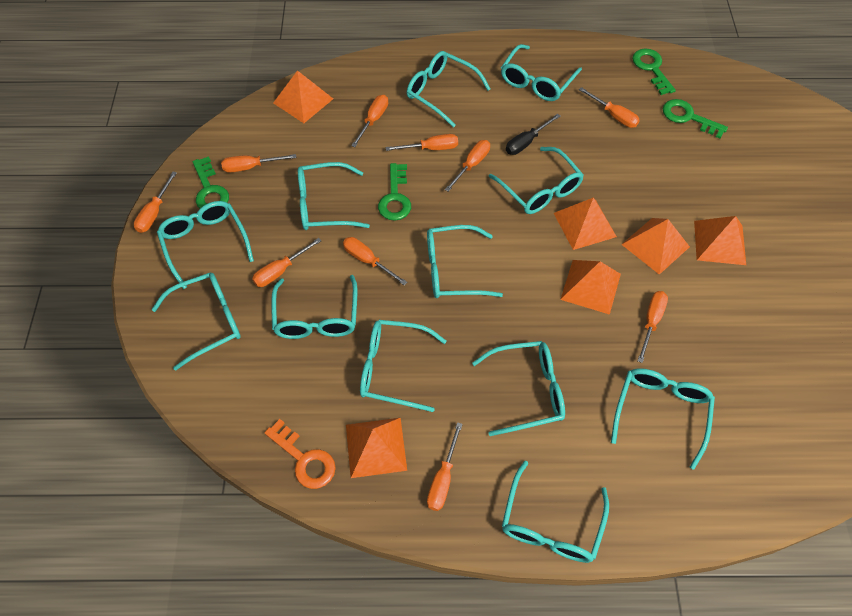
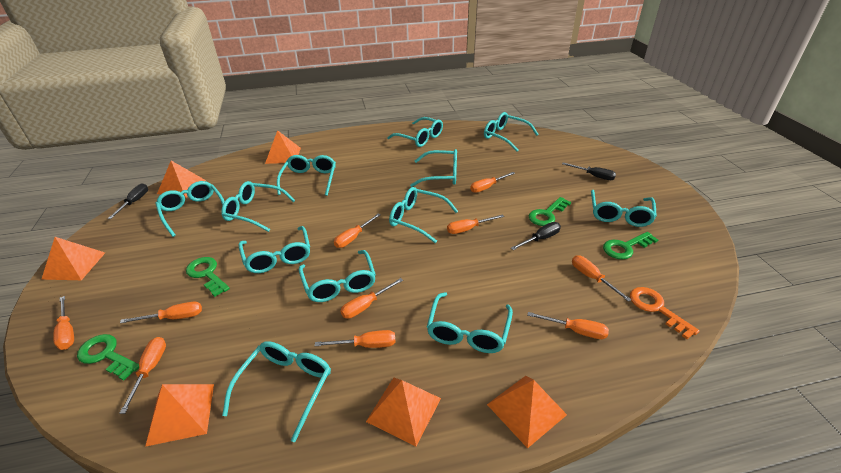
black screwdriver: 1 -> 3

